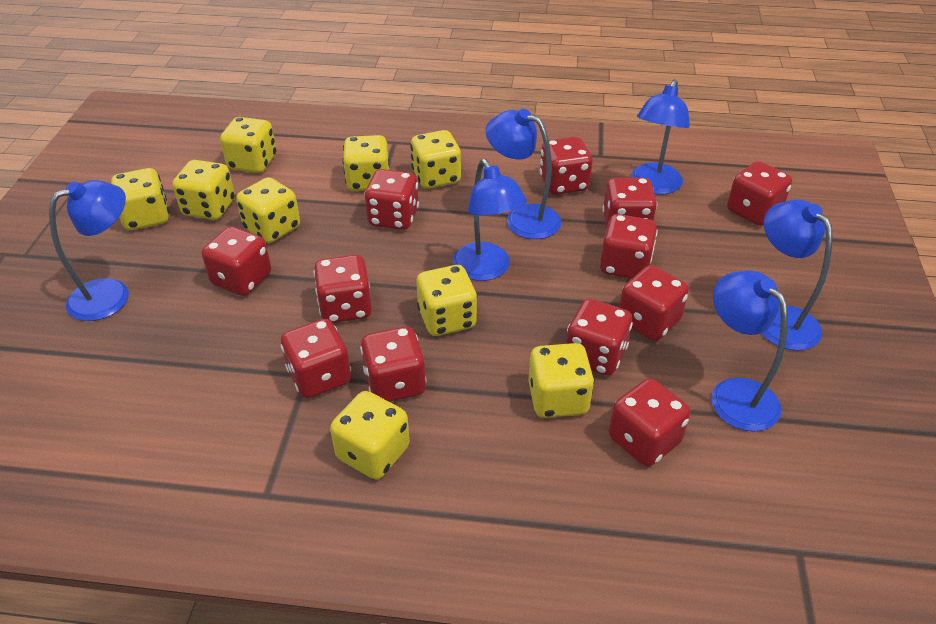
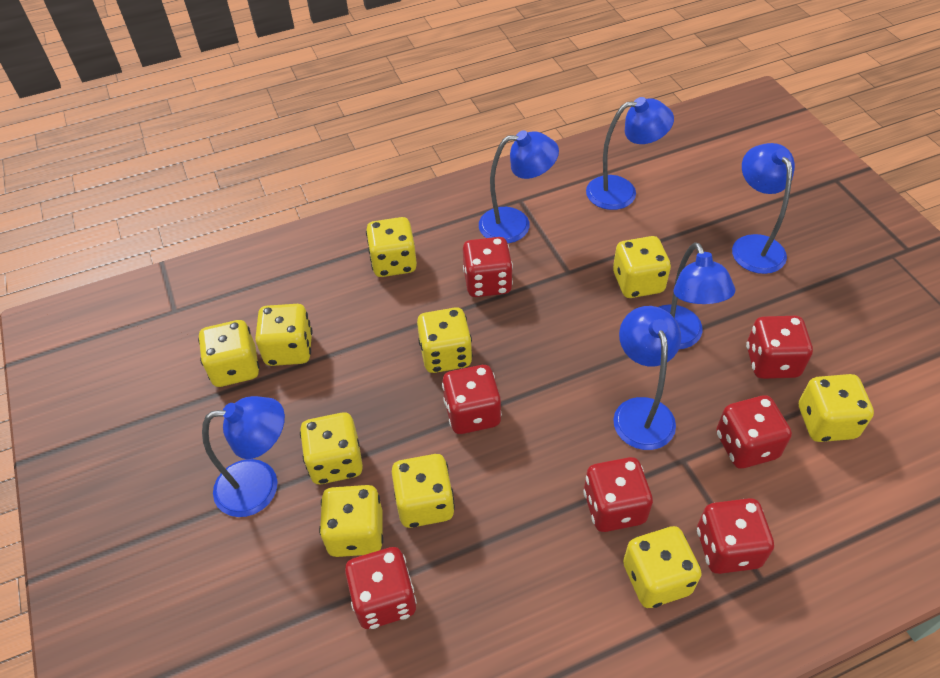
red dice: 12 -> 7
yellow dice: 9 -> 10

